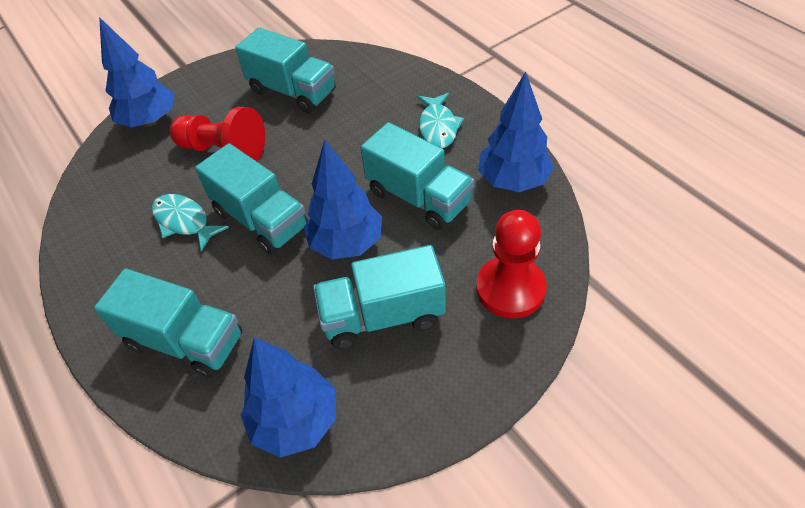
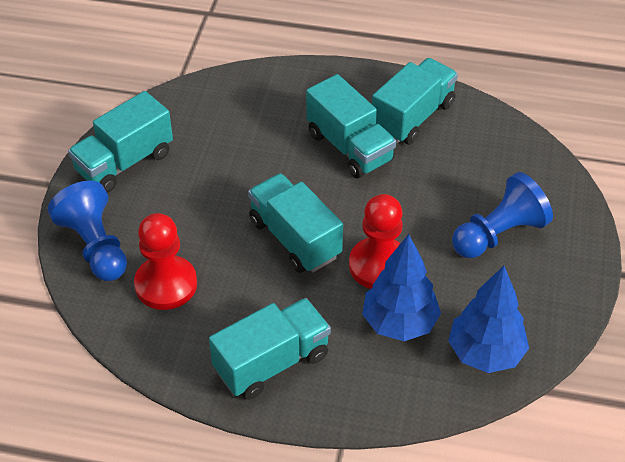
blue pawn: 0 -> 2
blue tree: 4 -> 2
turquoise fish: 2 -> 0

